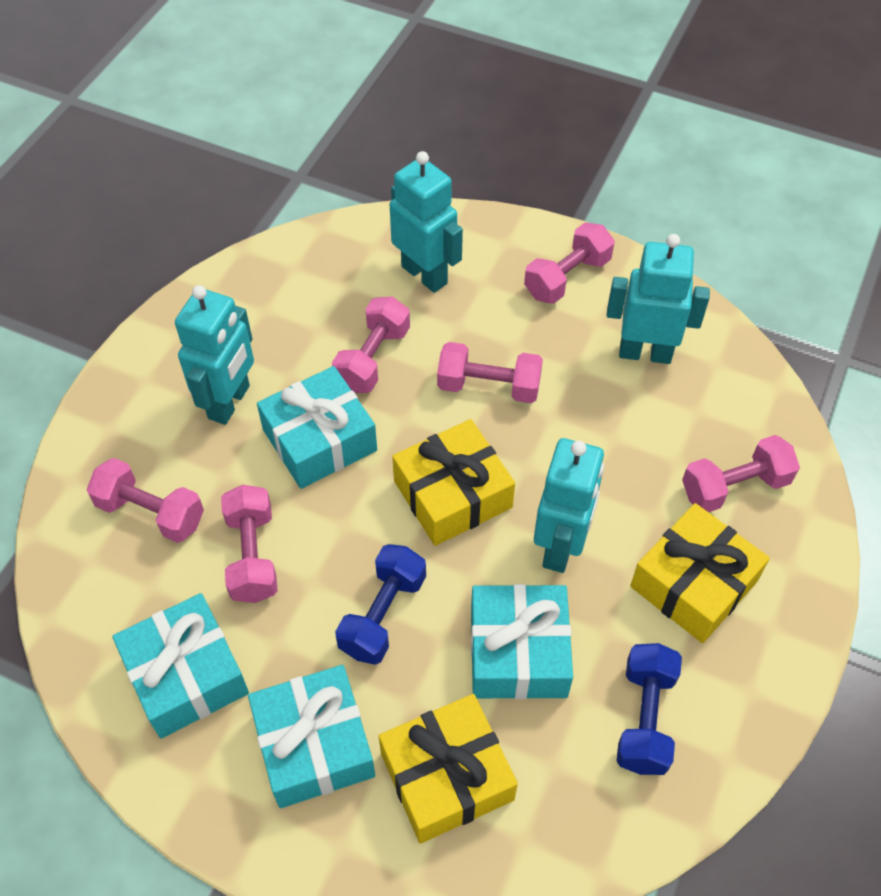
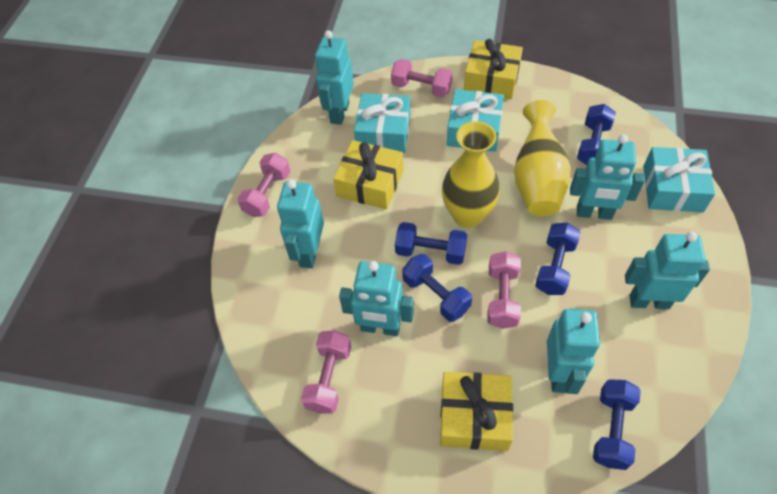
blue dumbbell: 2 -> 5
pink dumbbell: 6 -> 4
turquoise gift: 4 -> 3
turquoise robot: 4 -> 6
yellow vase: 0 -> 2

